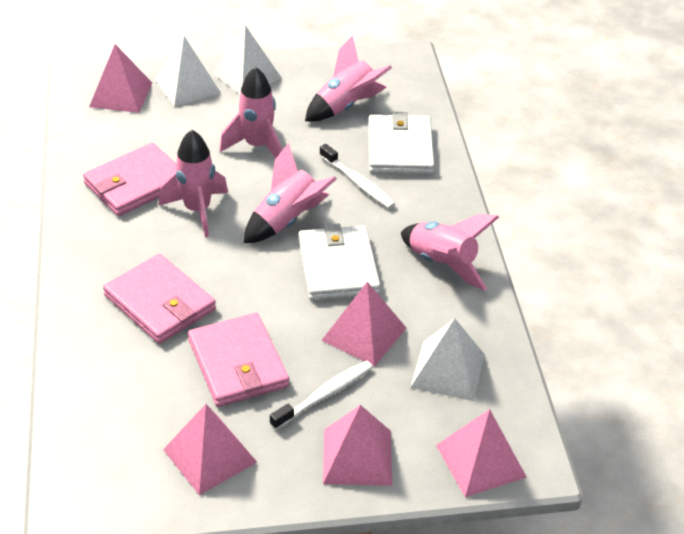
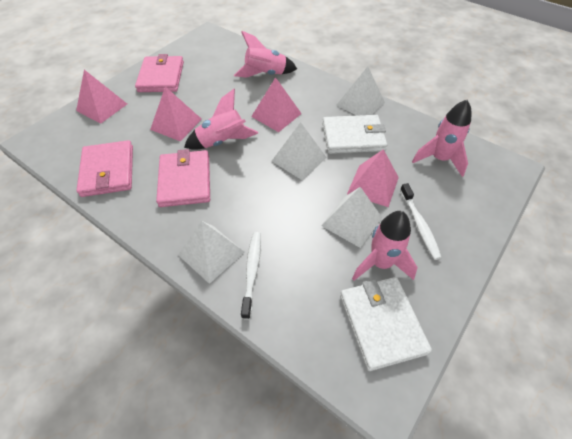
pink pyramid: 5 -> 4
pink rocket: 5 -> 4
white pyramid: 3 -> 4

